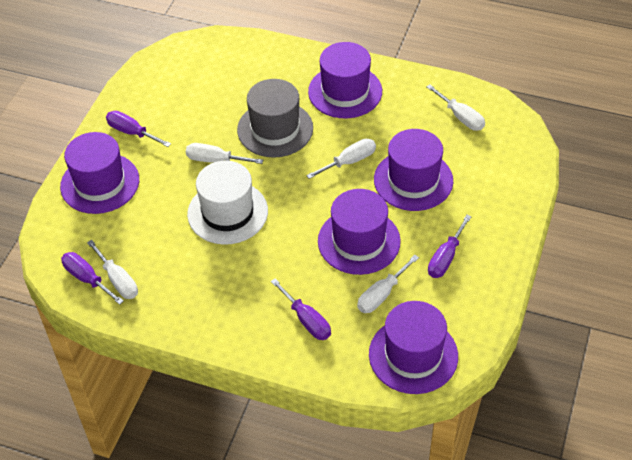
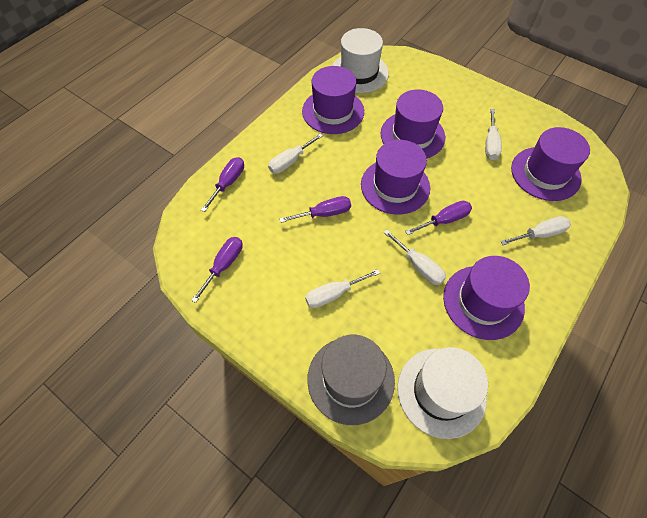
white hat: 1 -> 2

